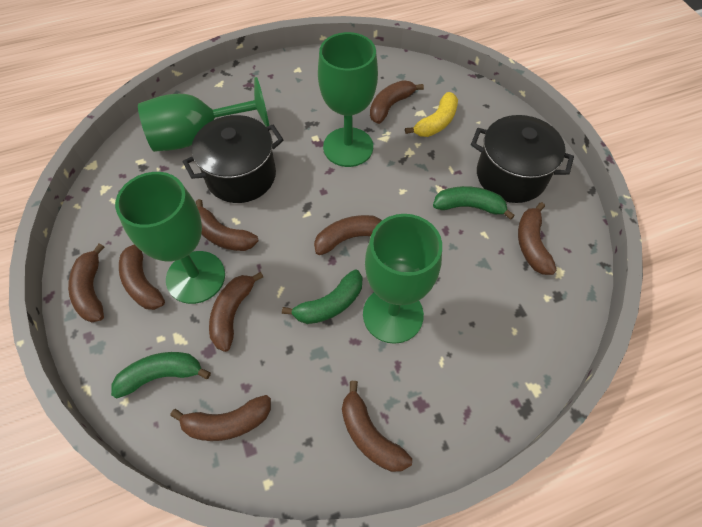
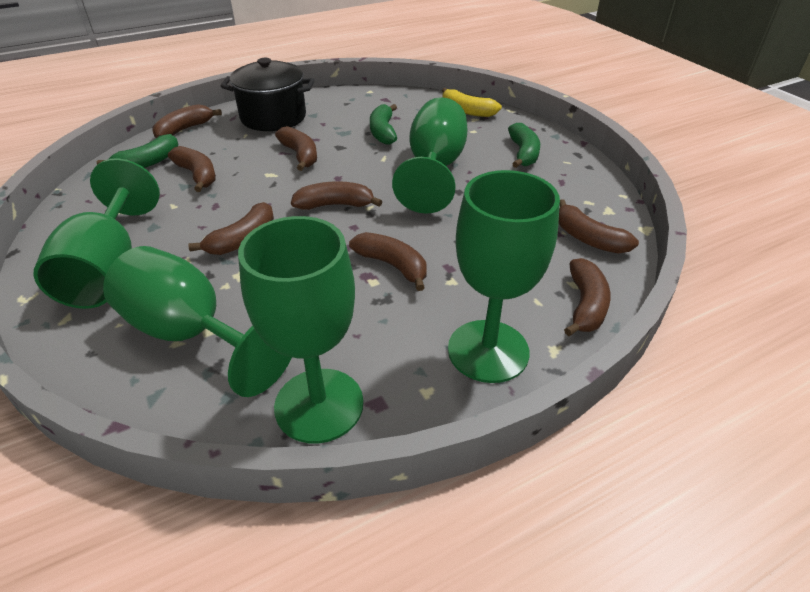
black pot: 2 -> 1
brown banana: 9 -> 8
green goblet: 4 -> 5

